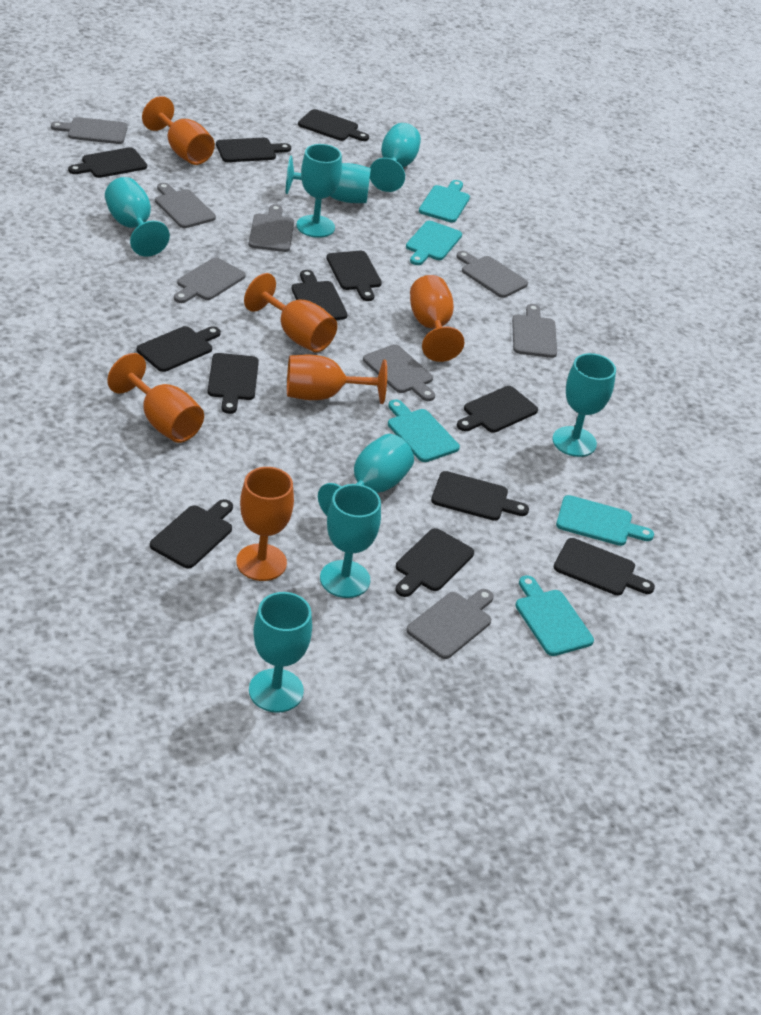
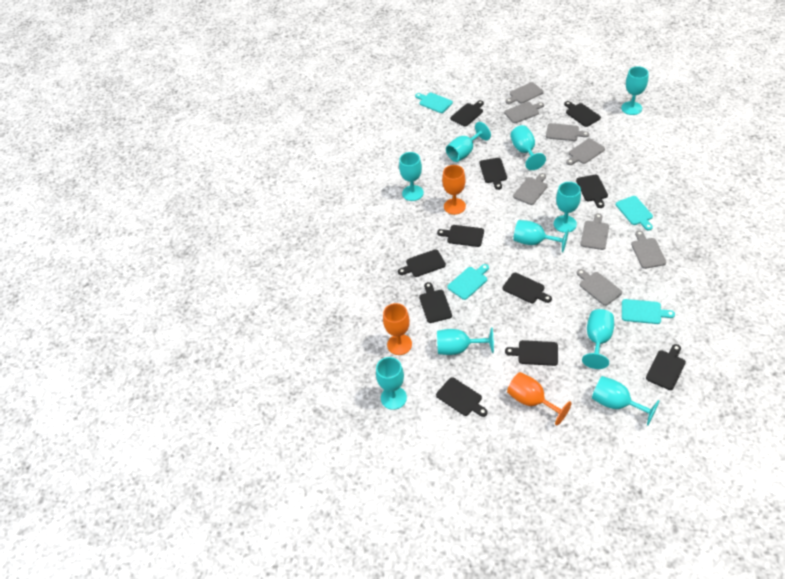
black cutting board: 12 -> 11
orange goblet: 6 -> 3
turquoise cutting board: 5 -> 4
turquoise goblet: 8 -> 10

